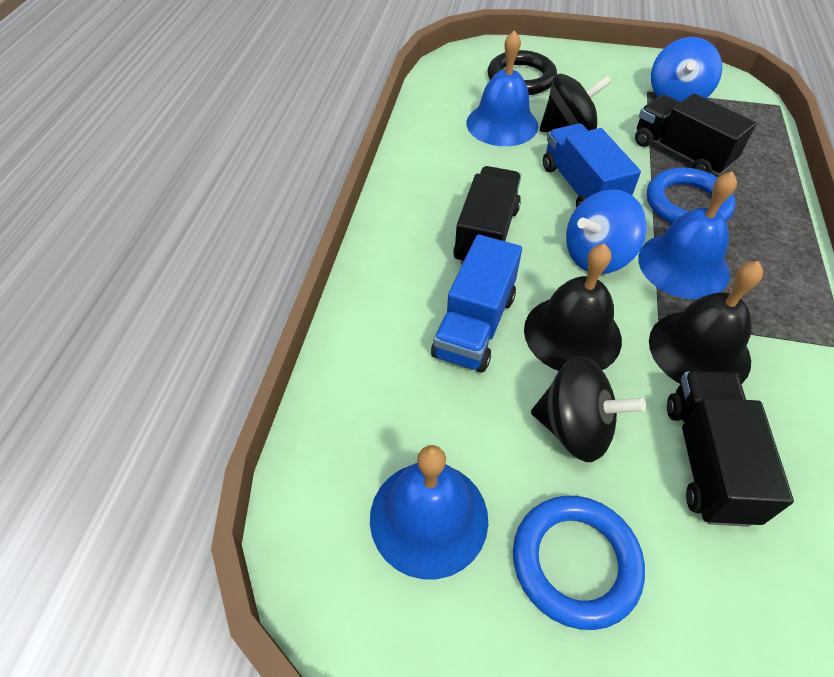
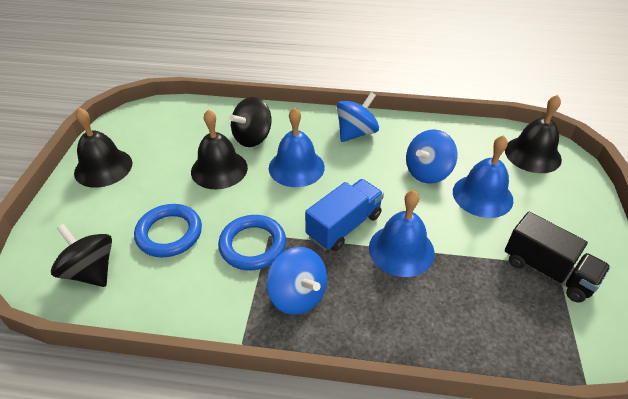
black bell: 2 -> 3
black ring: 1 -> 0
black truck: 3 -> 1
blue spinning top: 2 -> 3
blue truck: 2 -> 1

